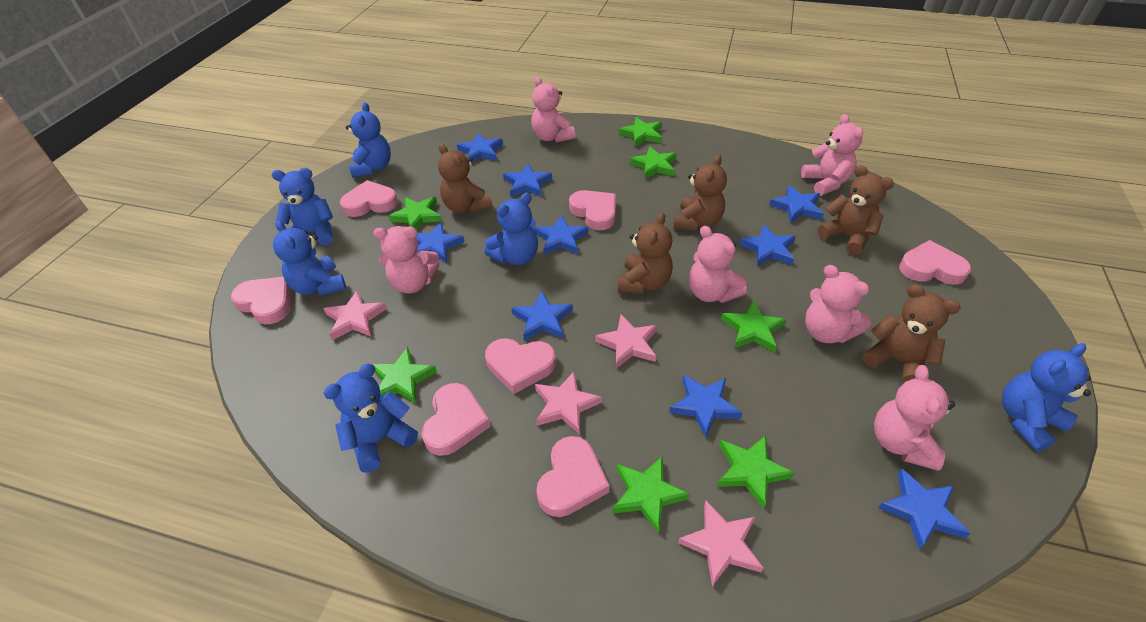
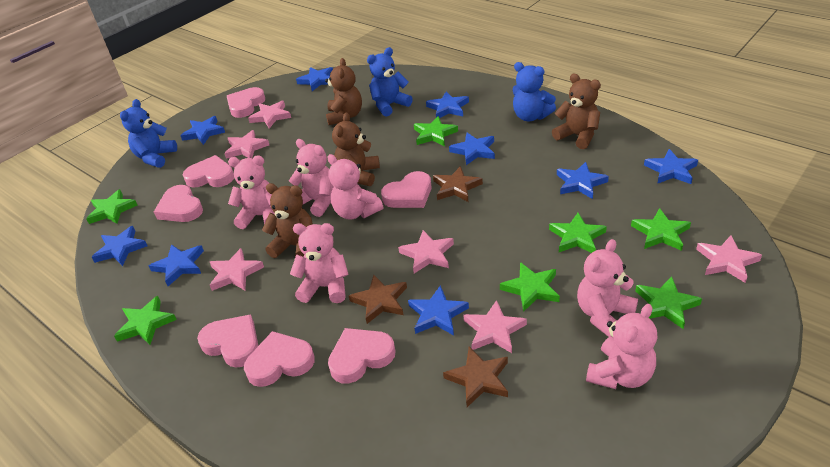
blue teddy bear: 6 -> 3
brown star: 0 -> 3
brown teddy bear: 5 -> 4
pink star: 4 -> 6

